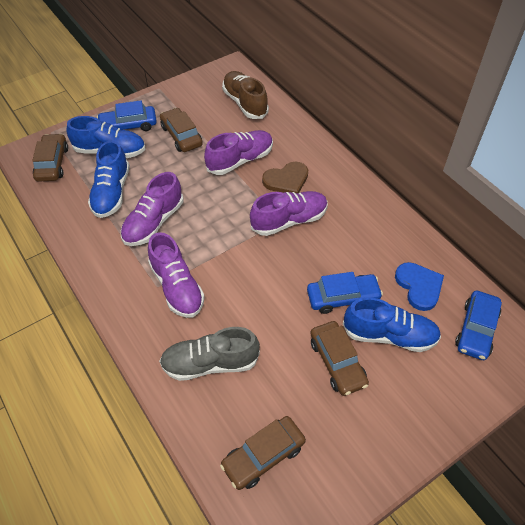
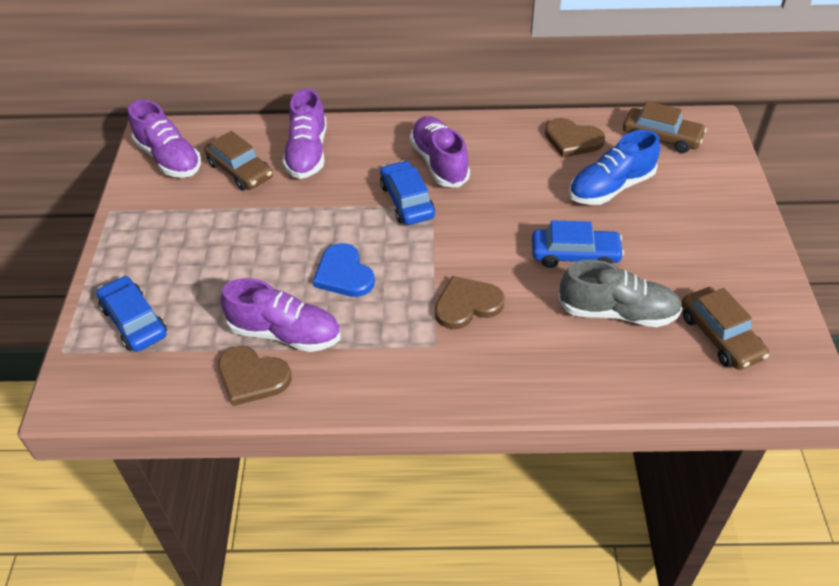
blue shoe: 3 -> 1
brown car: 4 -> 3
brown heart: 1 -> 3
brown shoe: 1 -> 0

